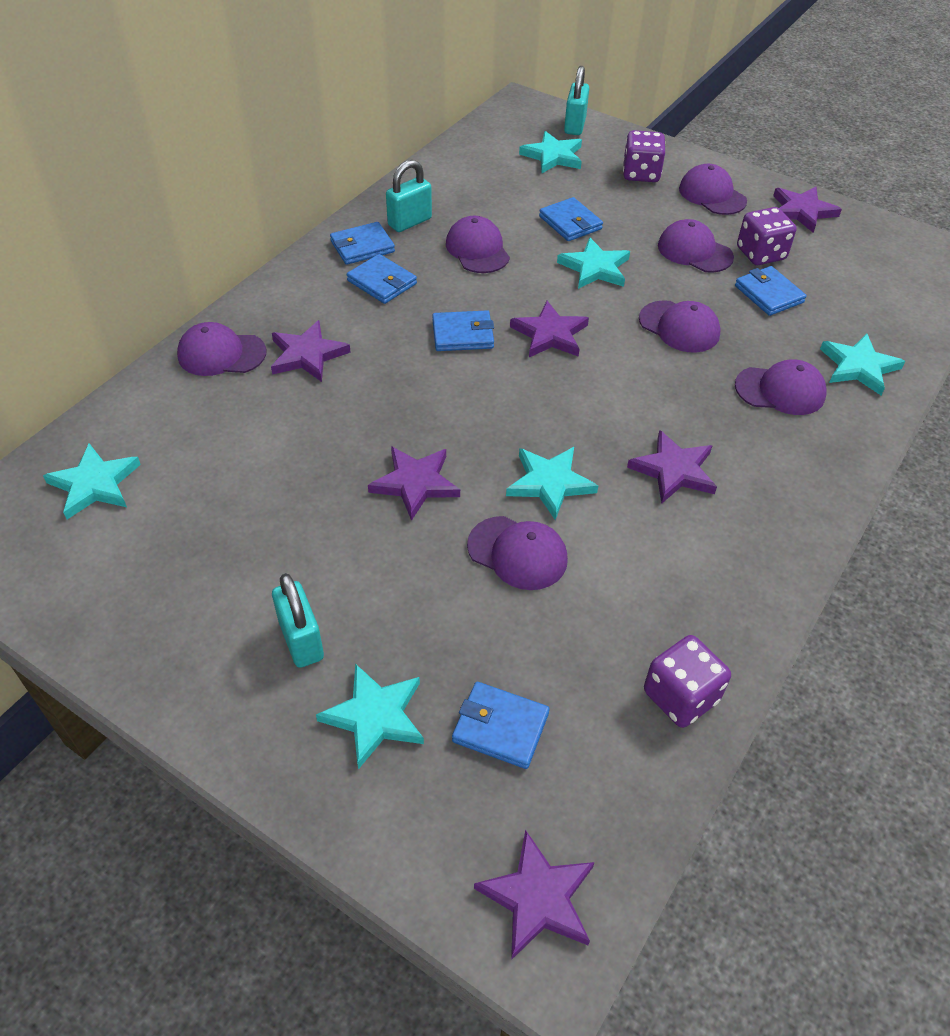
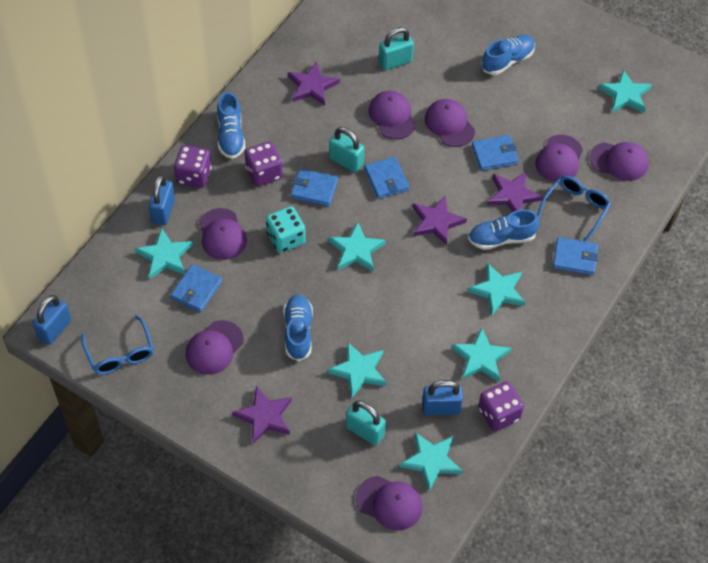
blue glasses: 0 -> 2
blue padlock: 0 -> 3
blue shoe: 0 -> 4
blue wallet: 6 -> 5
purple star: 6 -> 4
turquoise dice: 0 -> 1
turquoise star: 6 -> 7

